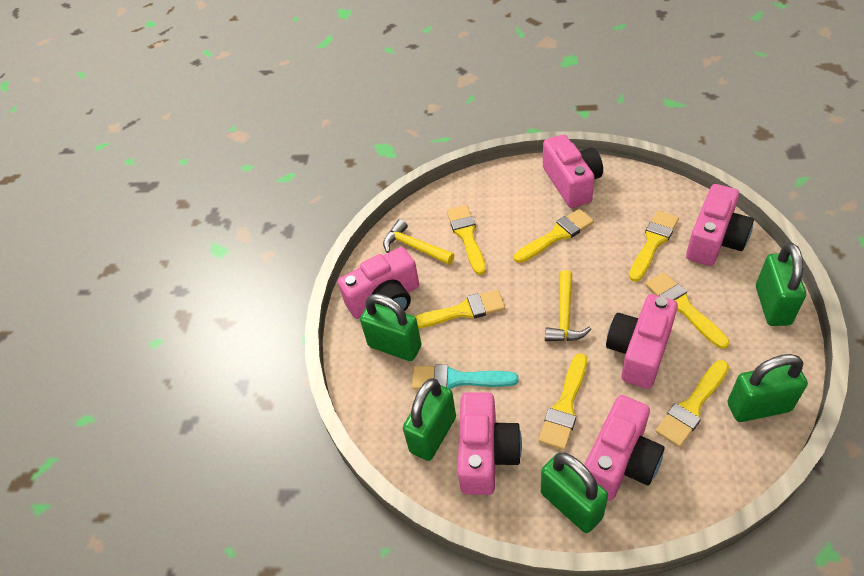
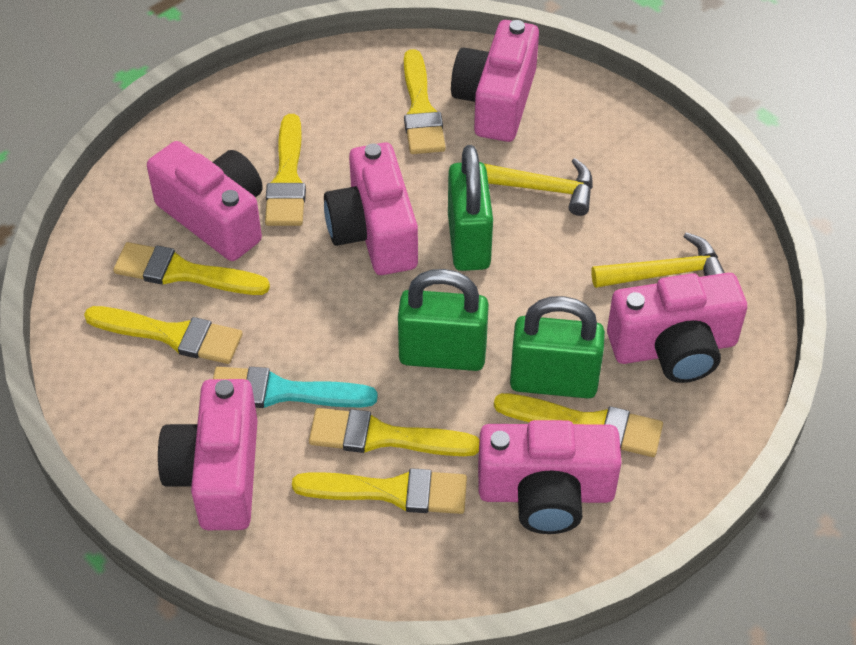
green padlock: 5 -> 3

